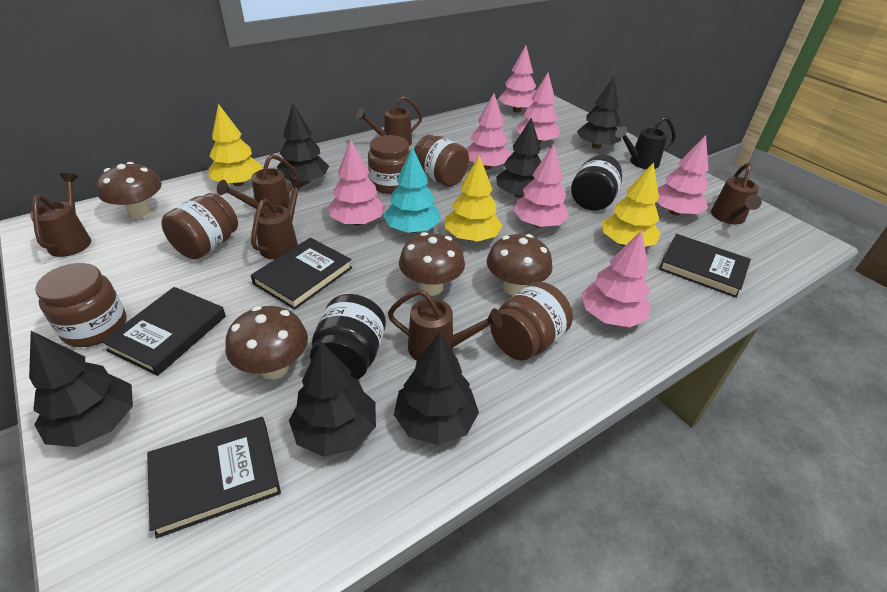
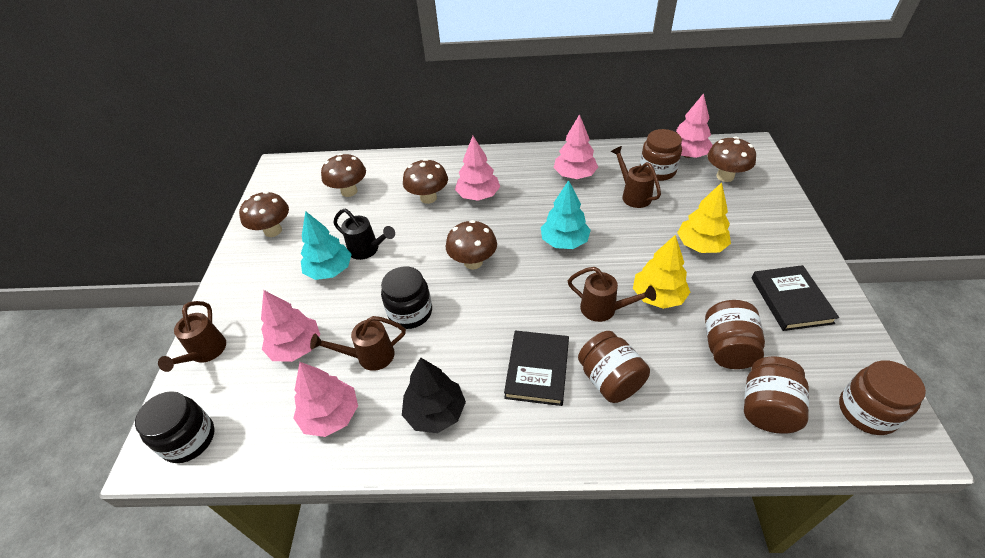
black book: 4 -> 2
black tree: 6 -> 1
brown mushroom: 4 -> 5
brown watering can: 6 -> 4
pink tree: 7 -> 5
turquoise tree: 1 -> 2
yellow tree: 3 -> 2

